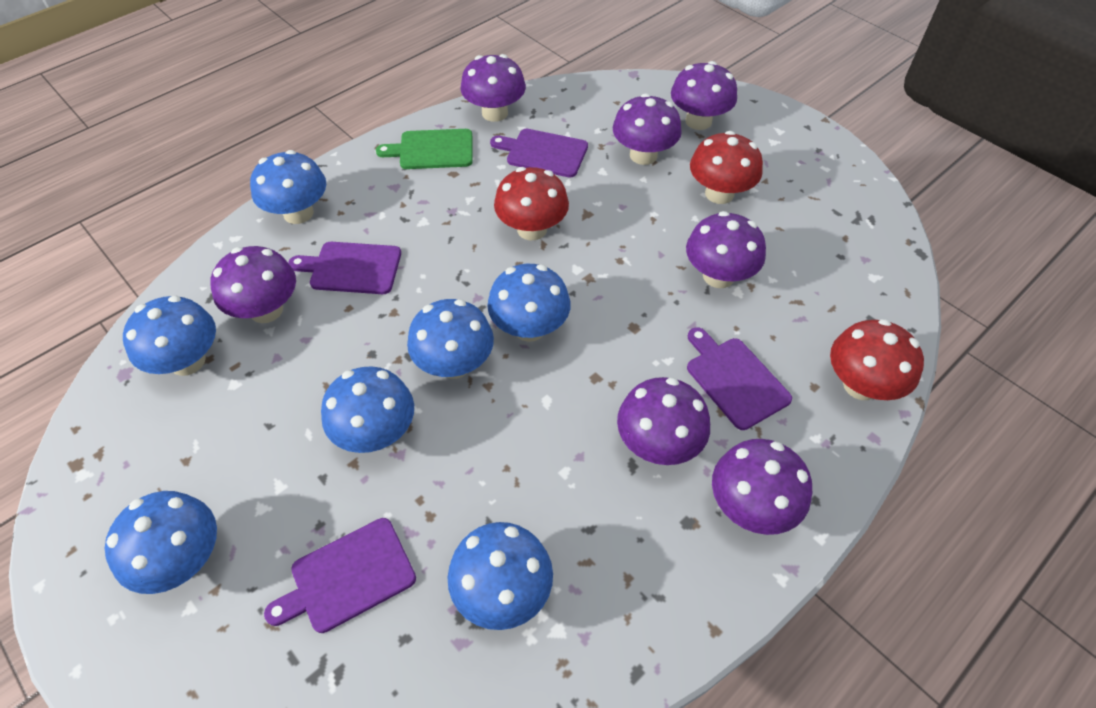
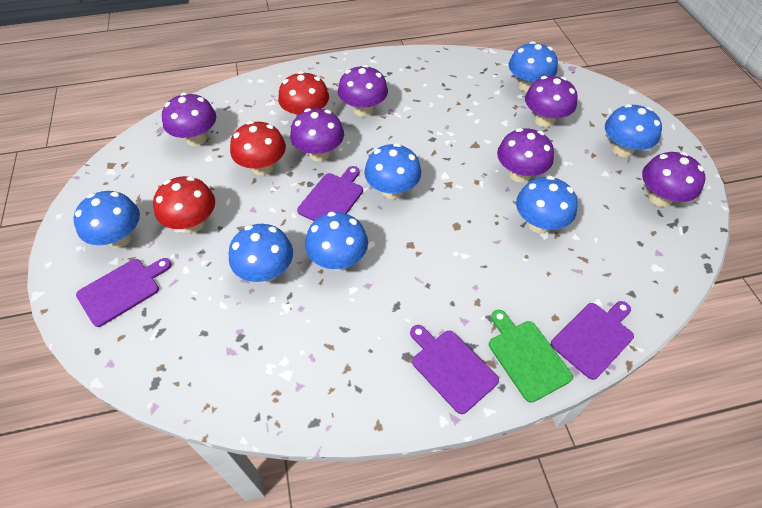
purple mushroom: 7 -> 6

